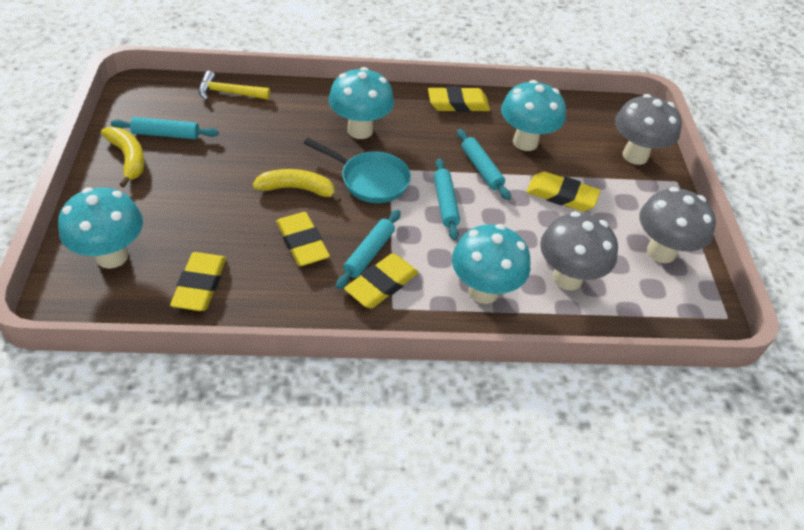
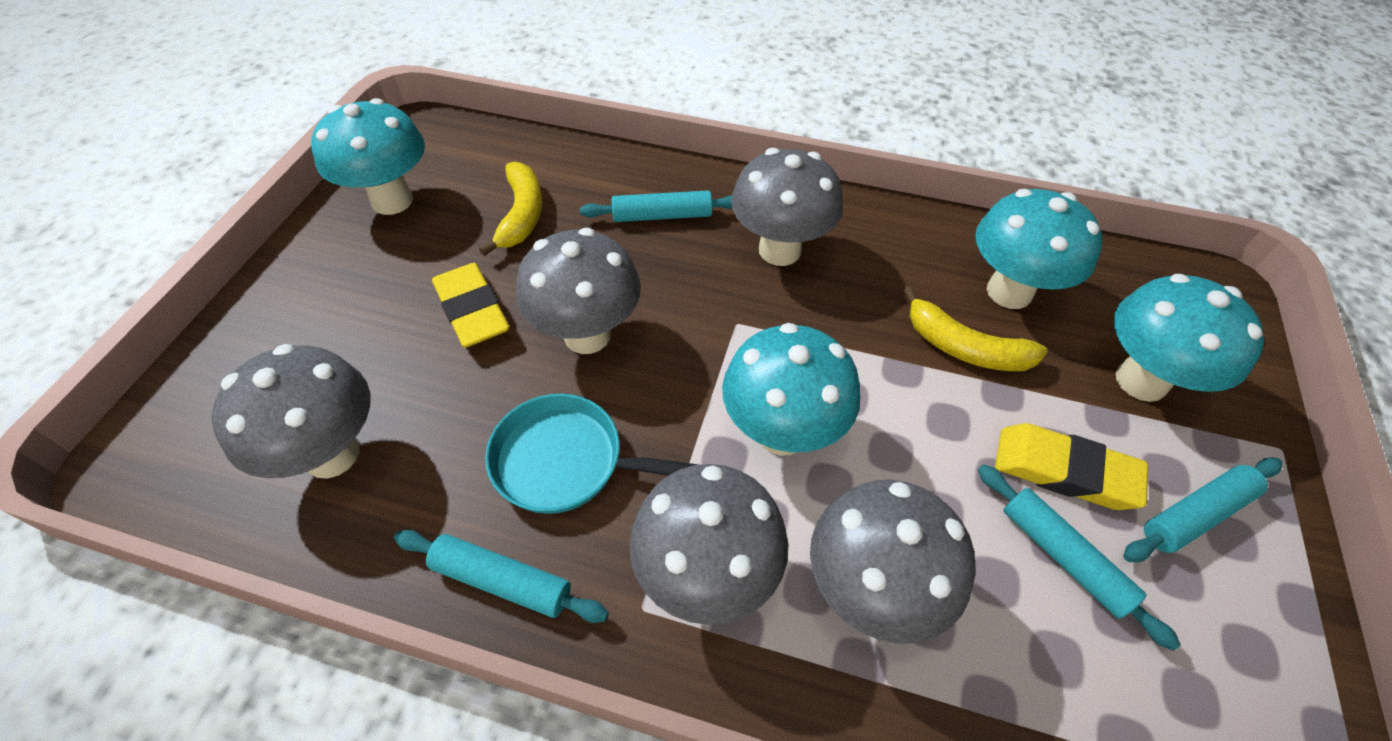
grey mushroom: 3 -> 5
yellow eraser: 5 -> 2
yellow hammer: 1 -> 0

